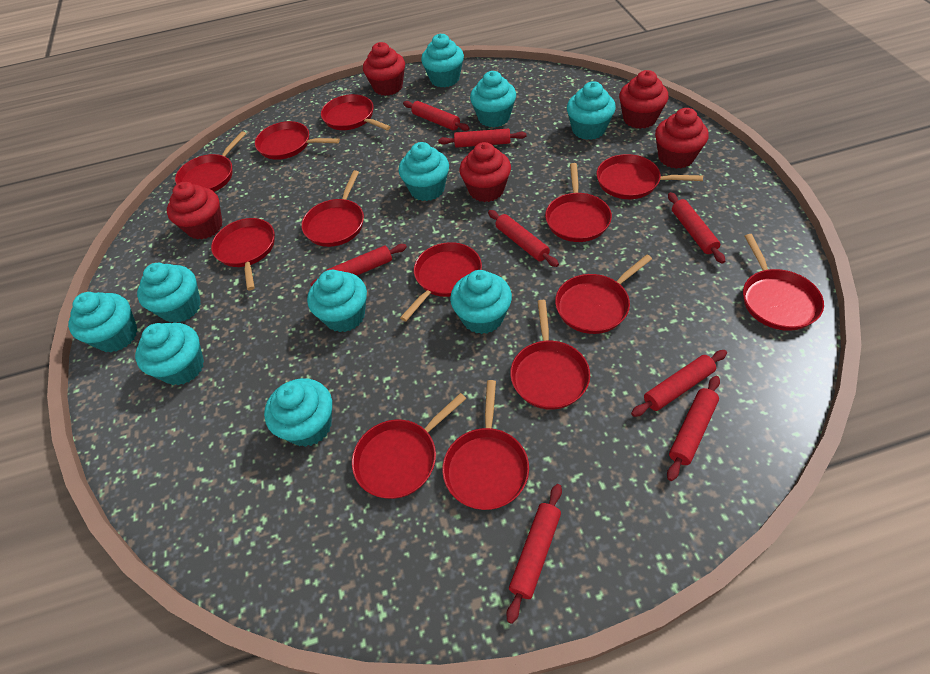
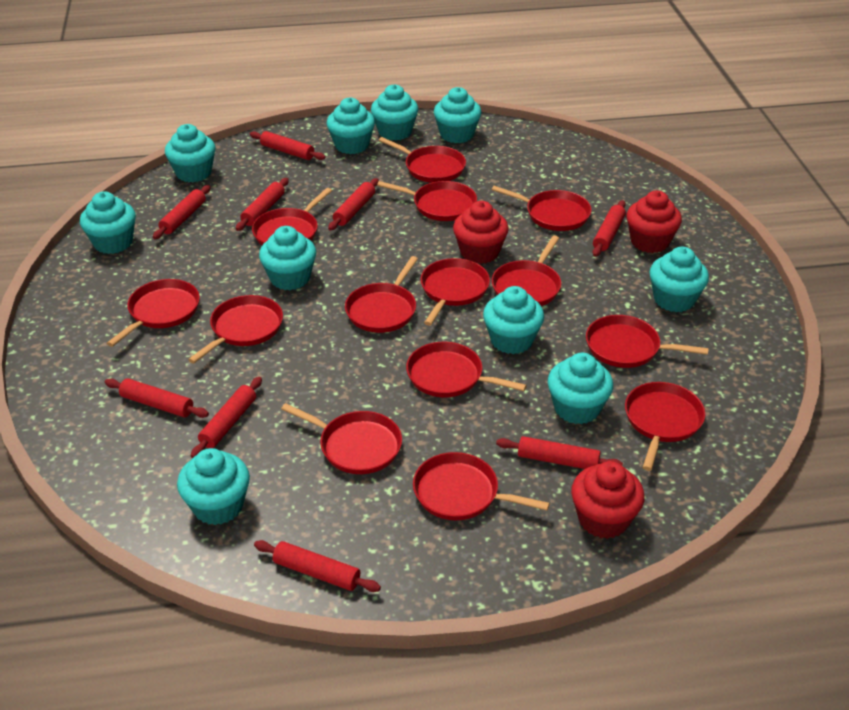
red cupcake: 5 -> 3
red pan: 13 -> 14
red rolling pin: 8 -> 9

